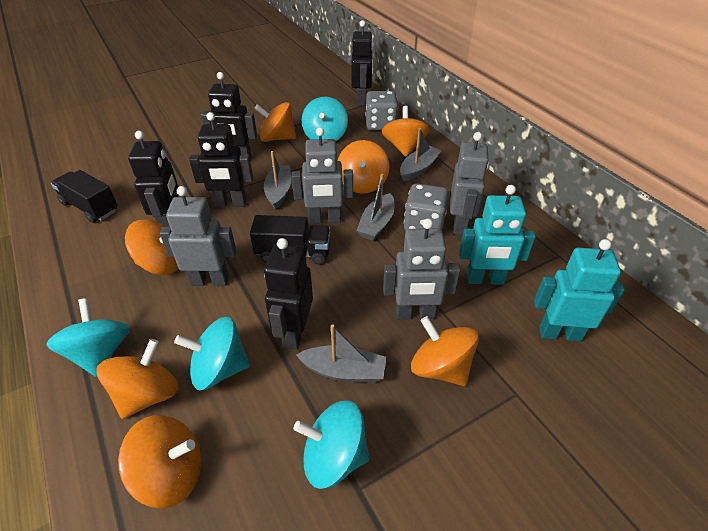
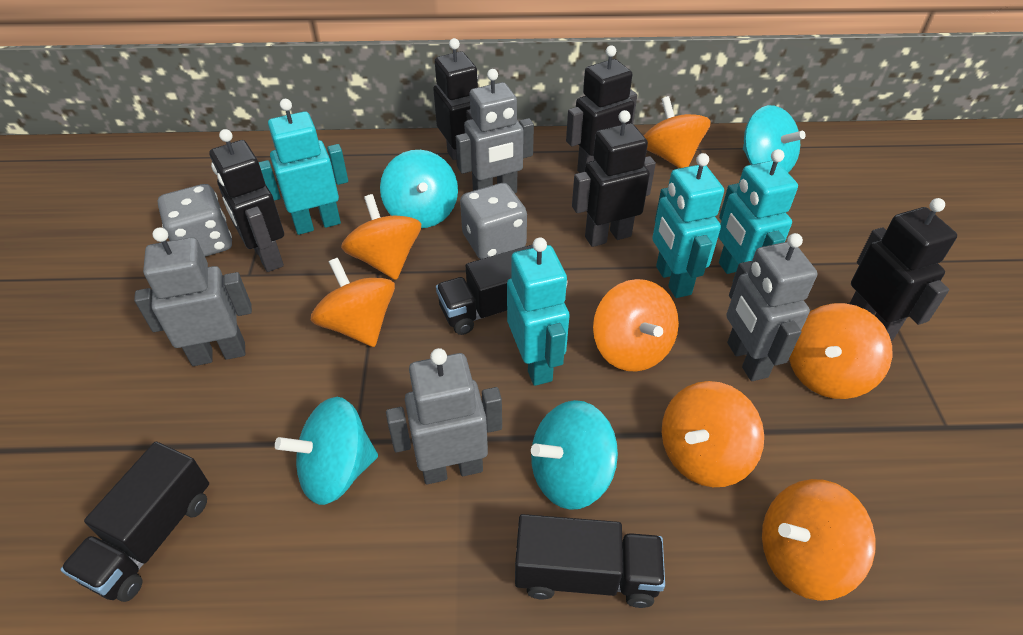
black truck: 2 -> 3
grey boat: 4 -> 0
turquoise robot: 2 -> 4

